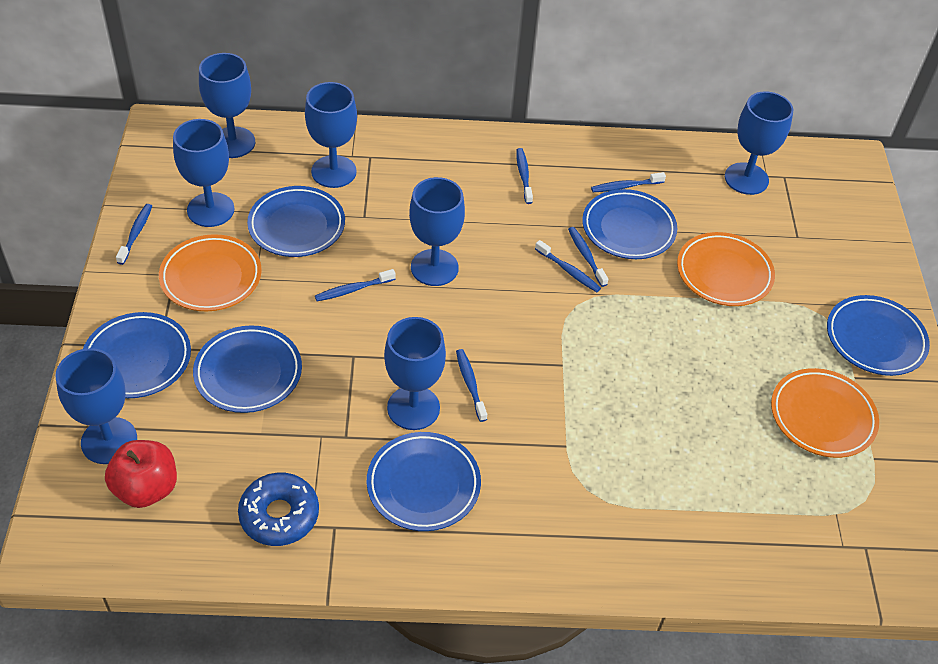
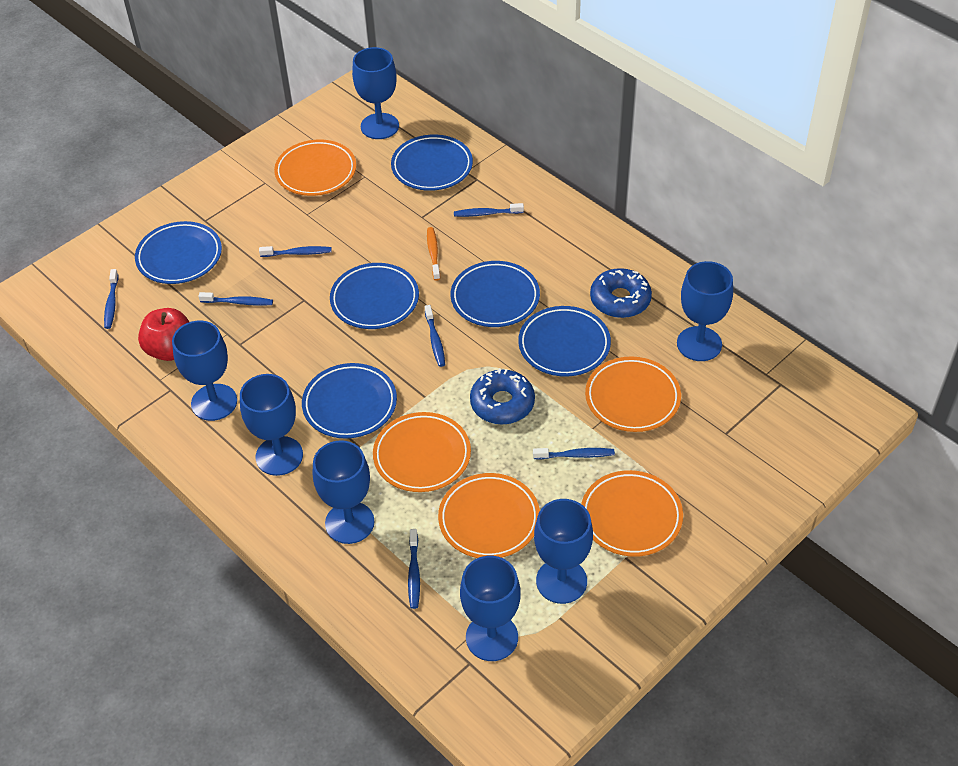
blue donut: 1 -> 2
orange plate: 3 -> 5
orange toothbrush: 0 -> 1

